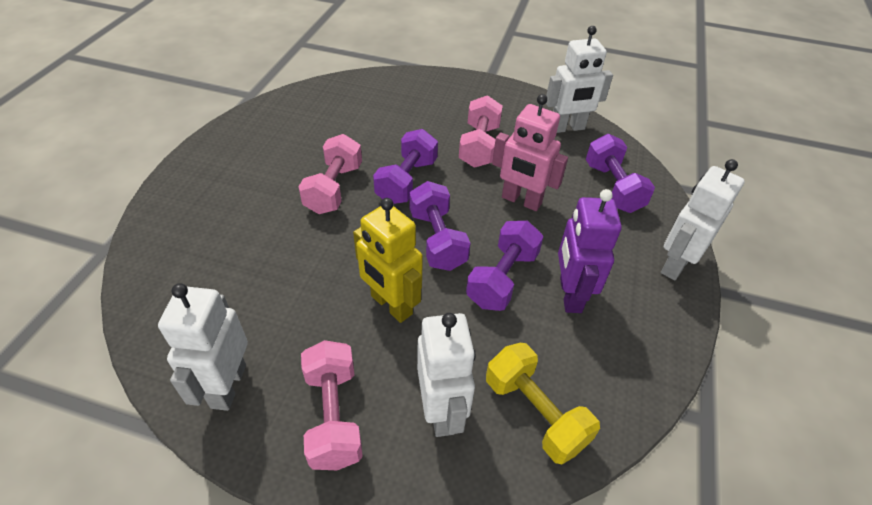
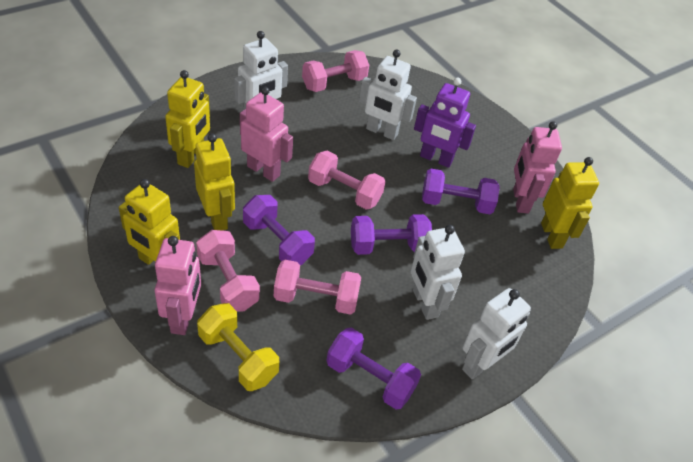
pink dumbbell: 3 -> 4
pink robot: 1 -> 3
yellow robot: 1 -> 4

